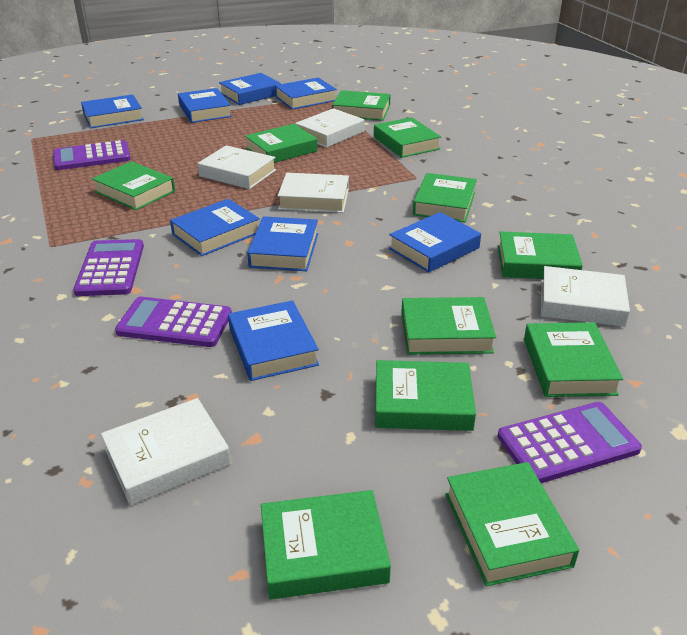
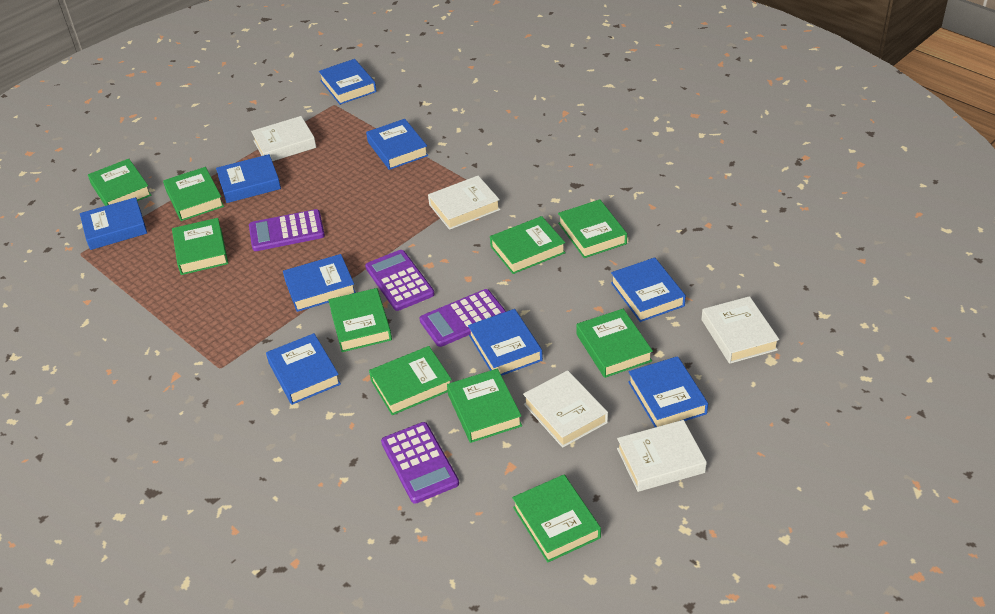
blue book: 8 -> 9
green book: 11 -> 10

